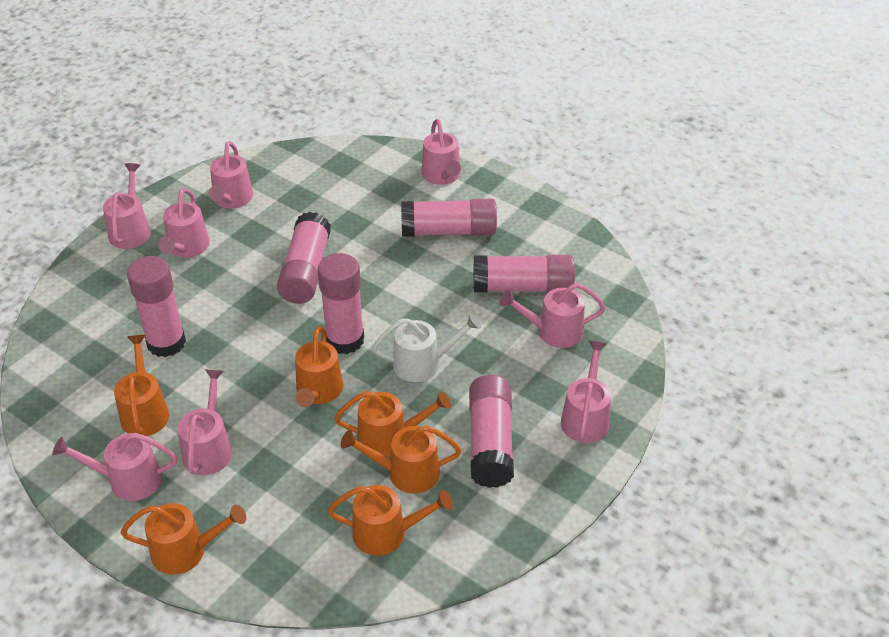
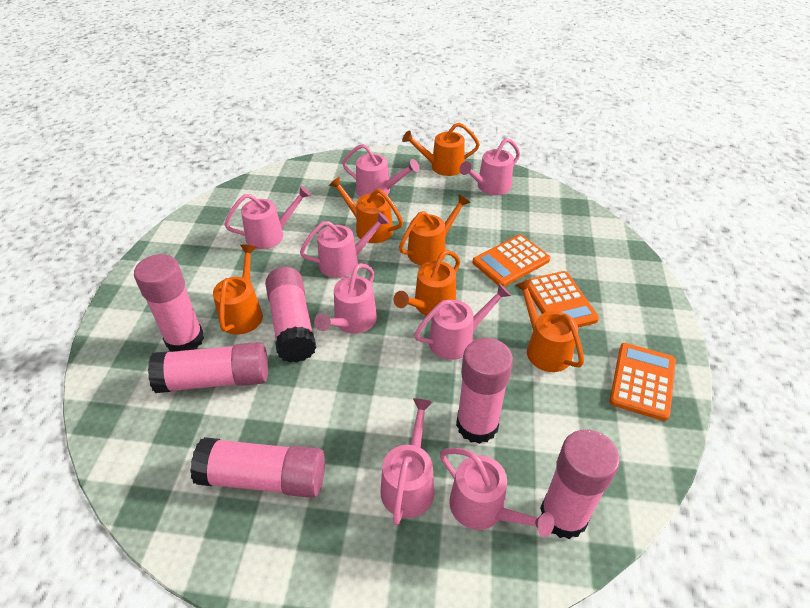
orange calculator: 0 -> 3
white watering can: 1 -> 0

